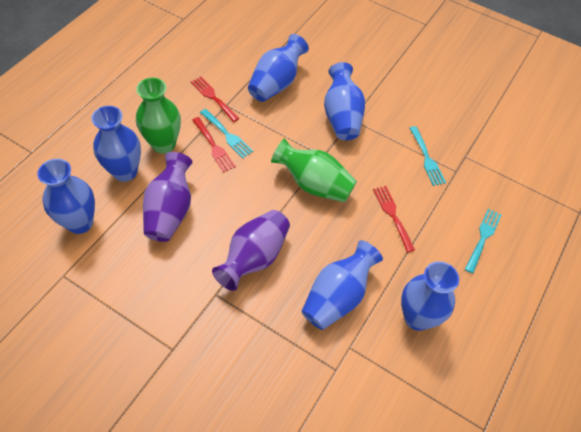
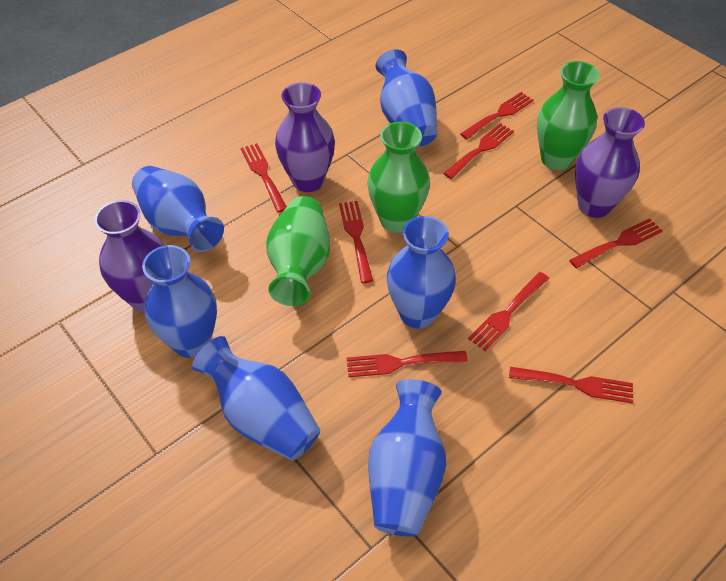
green vase: 2 -> 3
purple vase: 2 -> 3
red fork: 3 -> 8
turquoise fork: 3 -> 0

